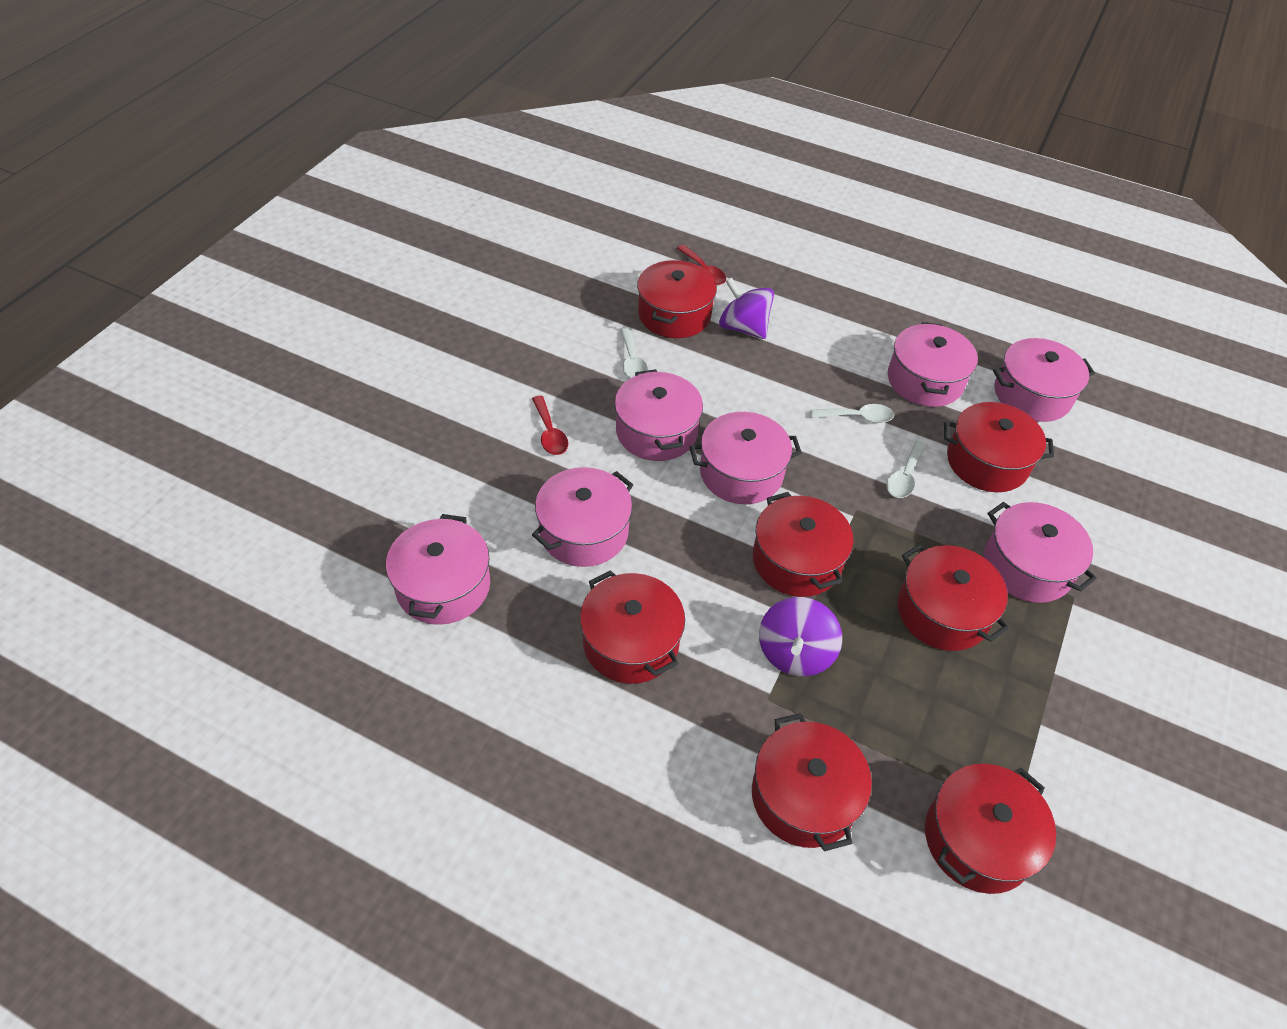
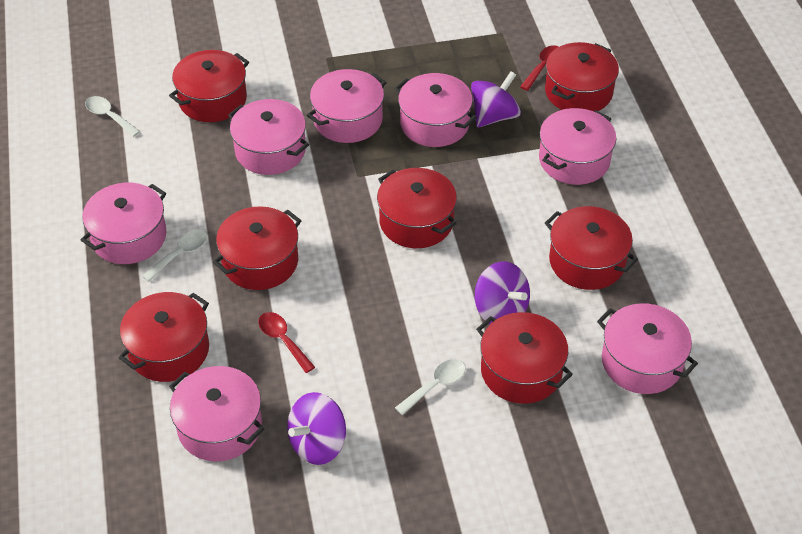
purple spinning top: 2 -> 3

